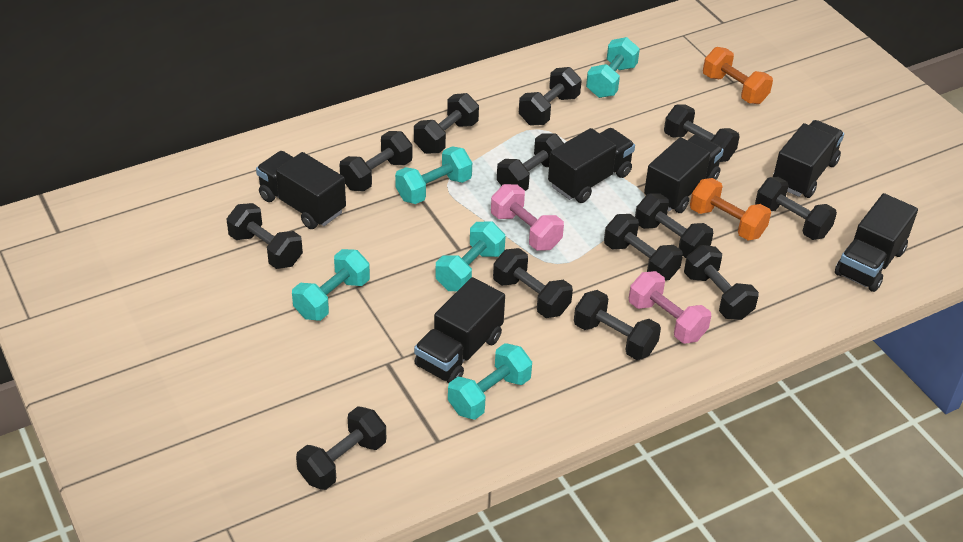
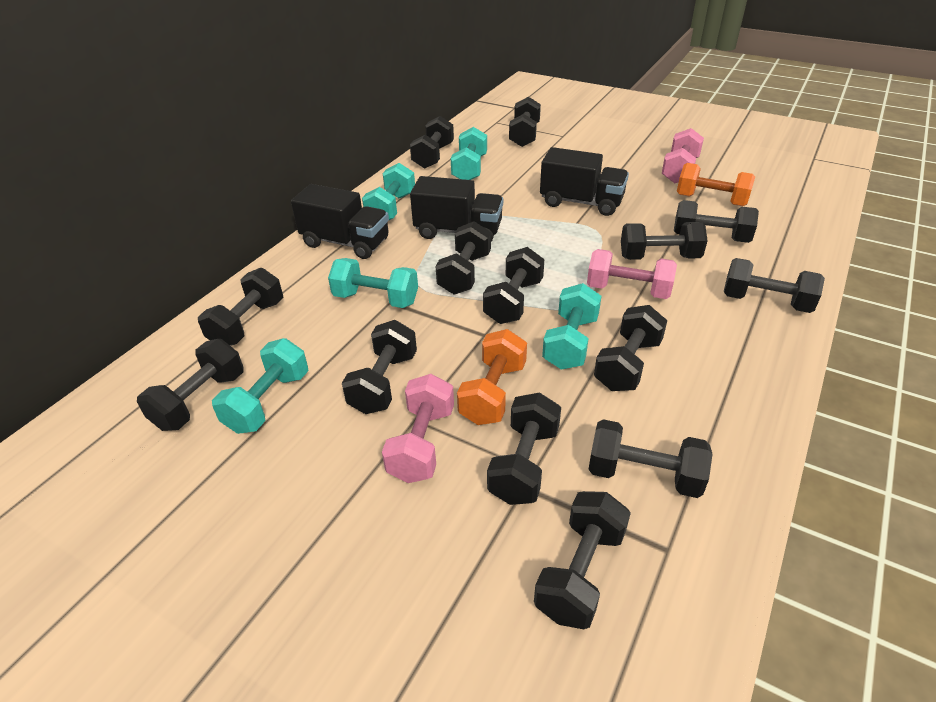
black dumbbell: 13 -> 14
black truck: 6 -> 3
pink dumbbell: 2 -> 3

